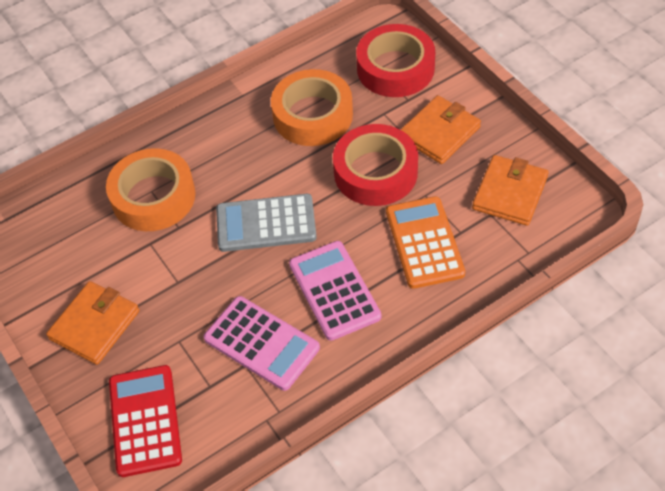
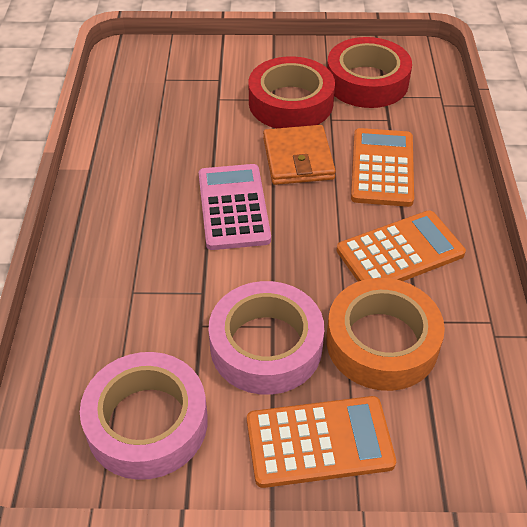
grey calculator: 1 -> 0
orange calculator: 1 -> 3
orange tape: 2 -> 1
orange wallet: 3 -> 1
pink calculator: 2 -> 1
pink tape: 0 -> 2
red calculator: 1 -> 0

